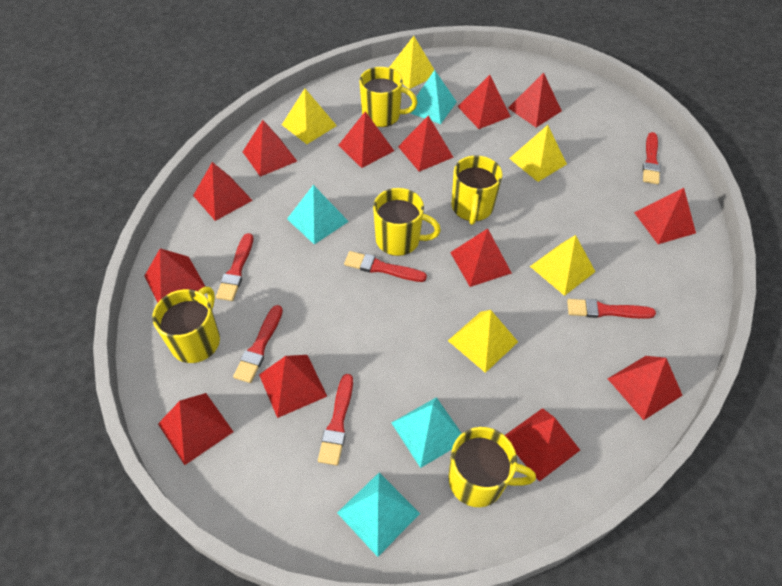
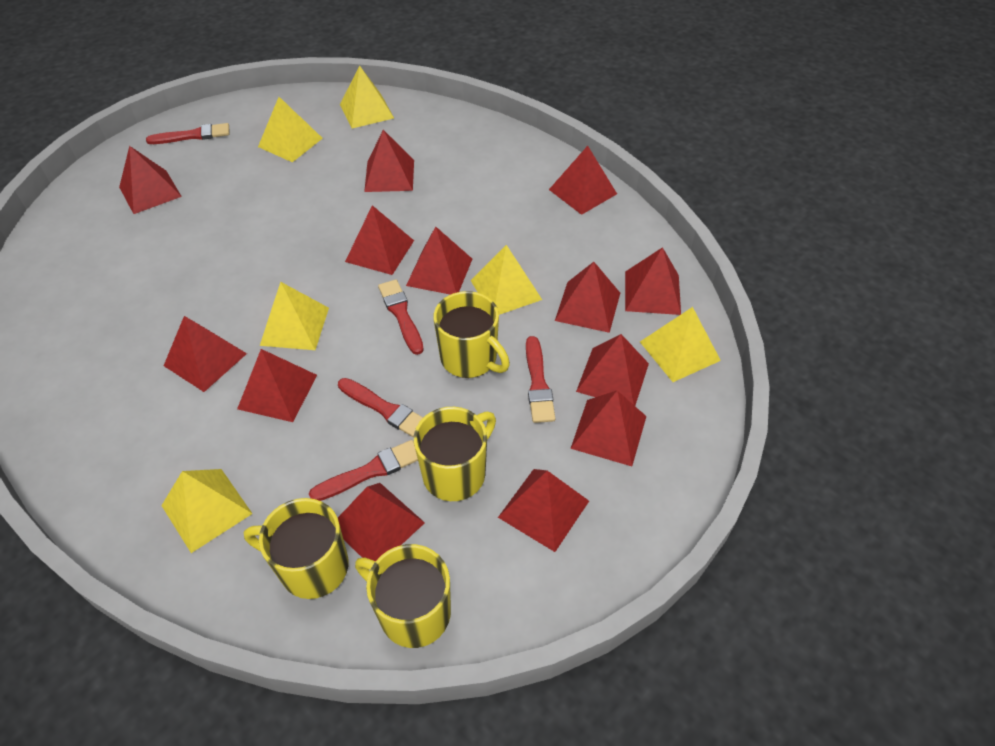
red brush: 6 -> 5
turquoise pyramid: 4 -> 0
yellow mug: 5 -> 4
yellow pyramid: 5 -> 6

